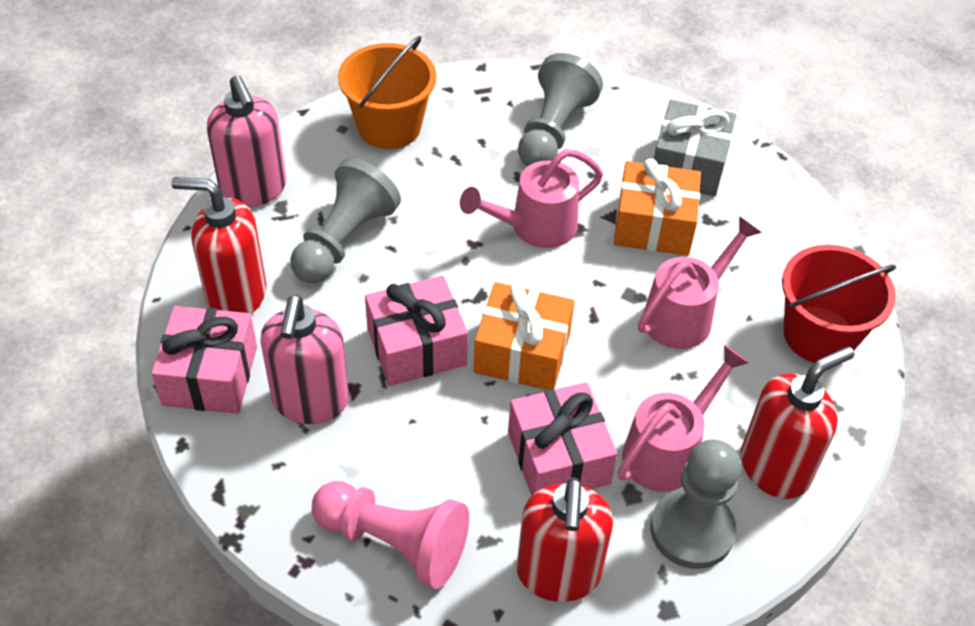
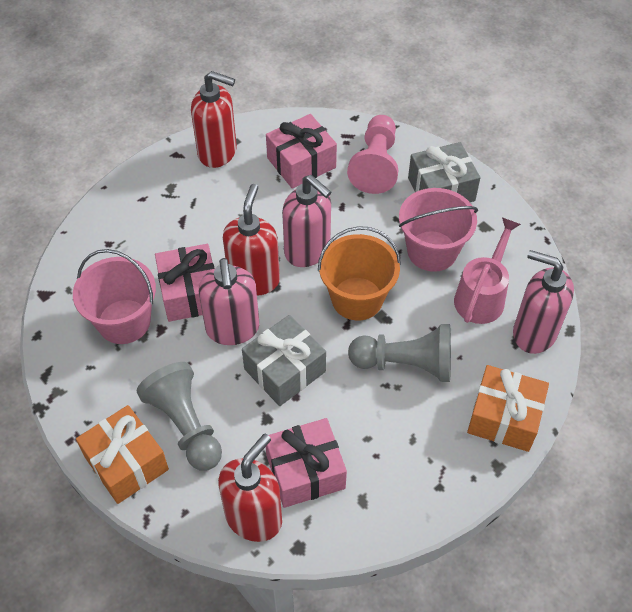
grey gift: 1 -> 2
grey pawn: 3 -> 2
pink bucket: 0 -> 2
pink soap dispenser: 2 -> 3
pink watering can: 3 -> 1
red bucket: 1 -> 0

